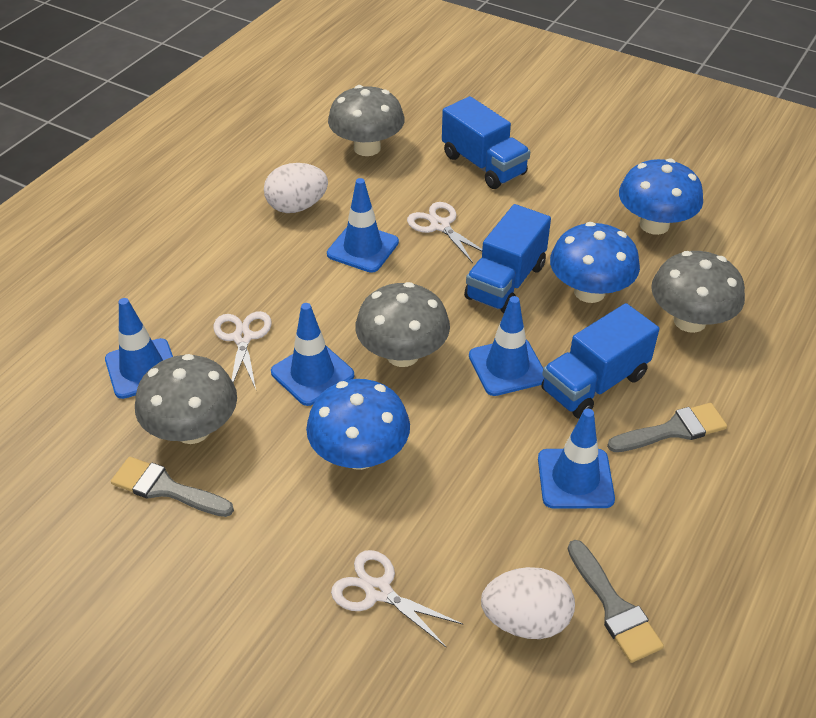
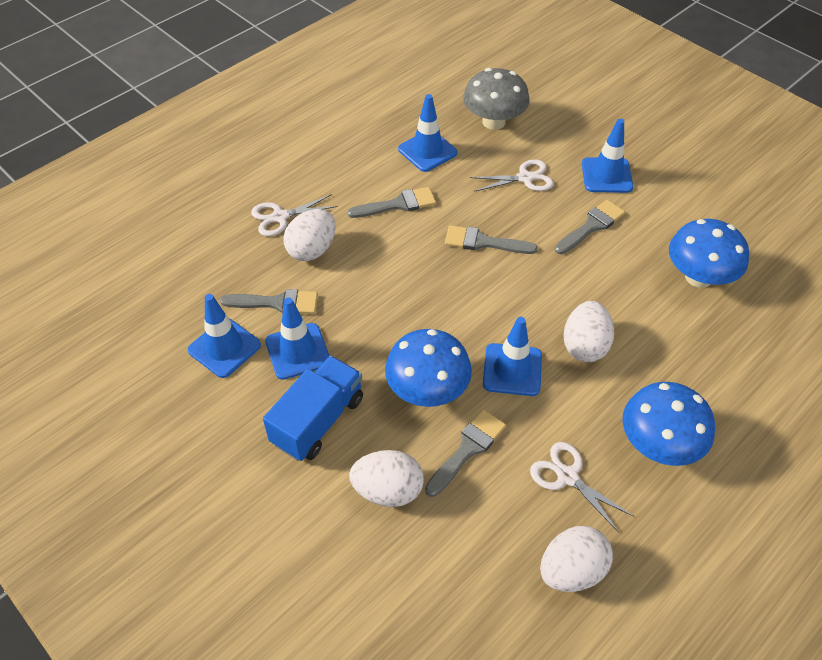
blue truck: 3 -> 1
grey brush: 3 -> 5
grey mushroom: 4 -> 1
white egg: 2 -> 4

